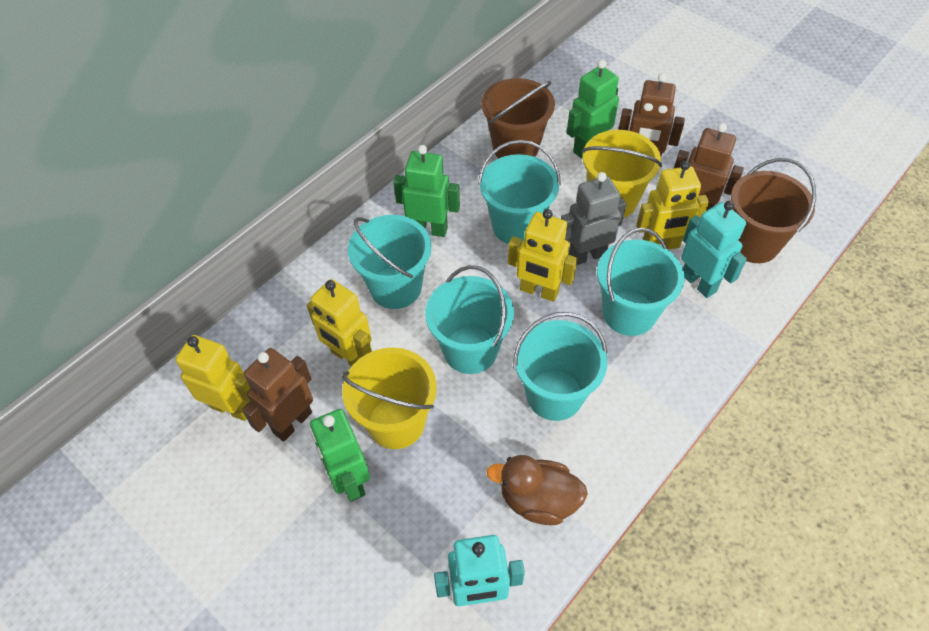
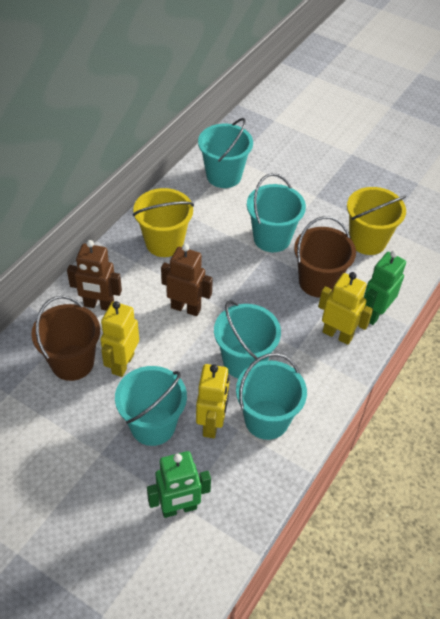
brown duck: 1 -> 0
brown robot: 3 -> 2
green robot: 3 -> 2
grey robot: 1 -> 0
turquoise robot: 2 -> 0
yellow robot: 4 -> 3

